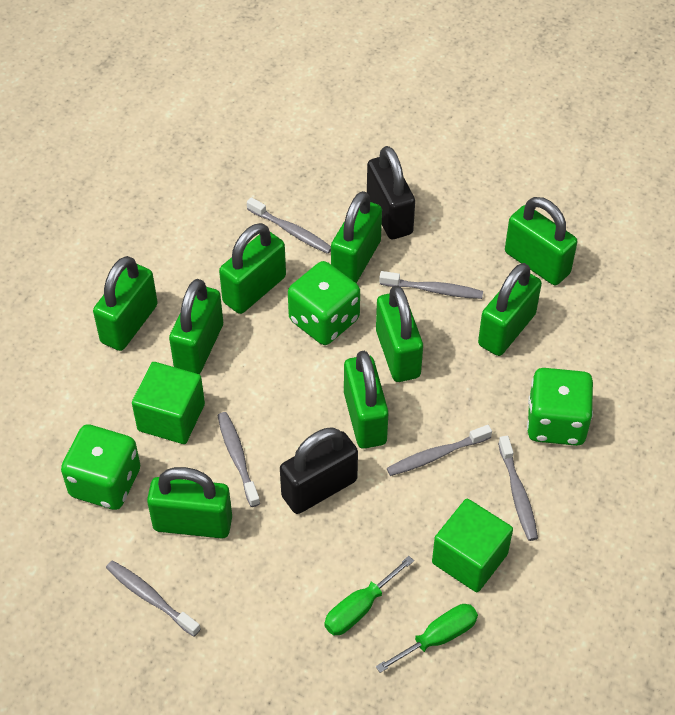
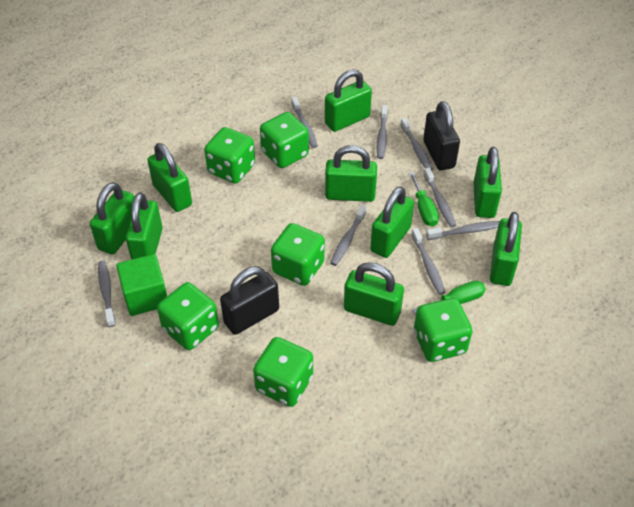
green cube: 2 -> 1
green dice: 3 -> 6
grey toothbrush: 6 -> 8

